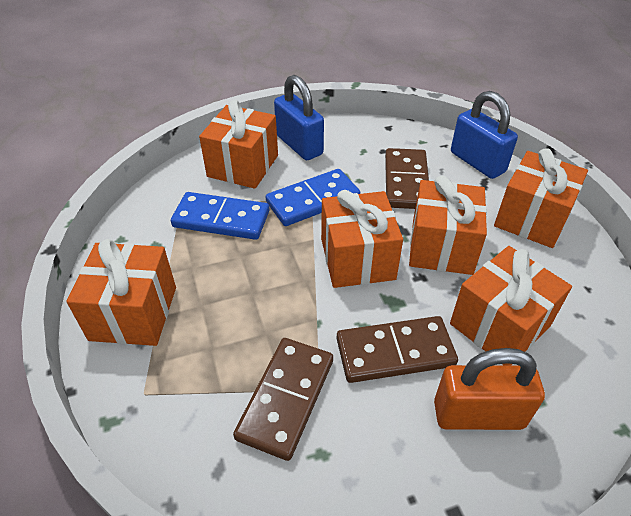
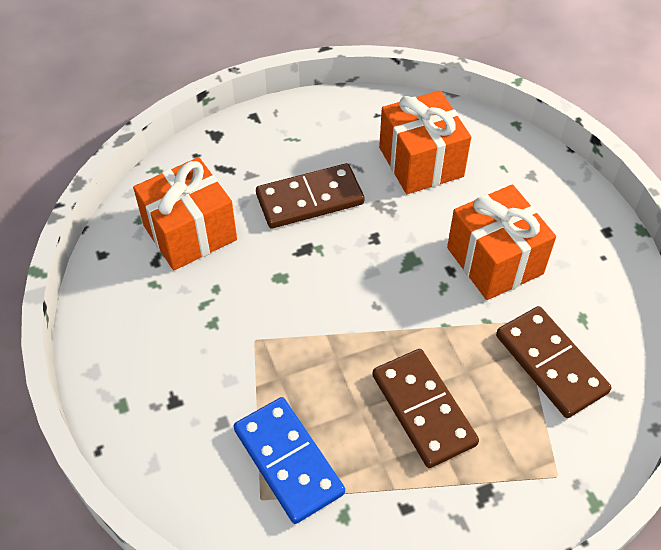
blue domino: 2 -> 1
blue padlock: 2 -> 0
orange gift: 6 -> 3
orange padlock: 1 -> 0

